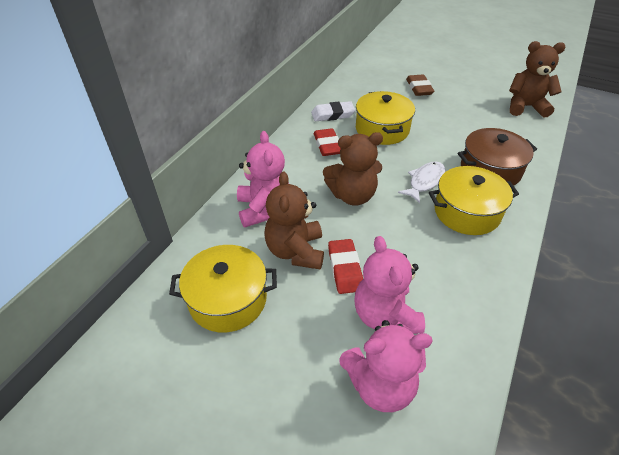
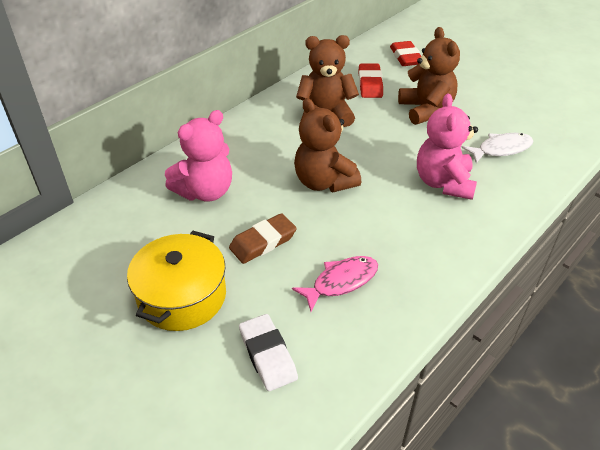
brown pot: 1 -> 0
pink fish: 0 -> 1
pink teddy bear: 3 -> 2
yellow pot: 3 -> 1

